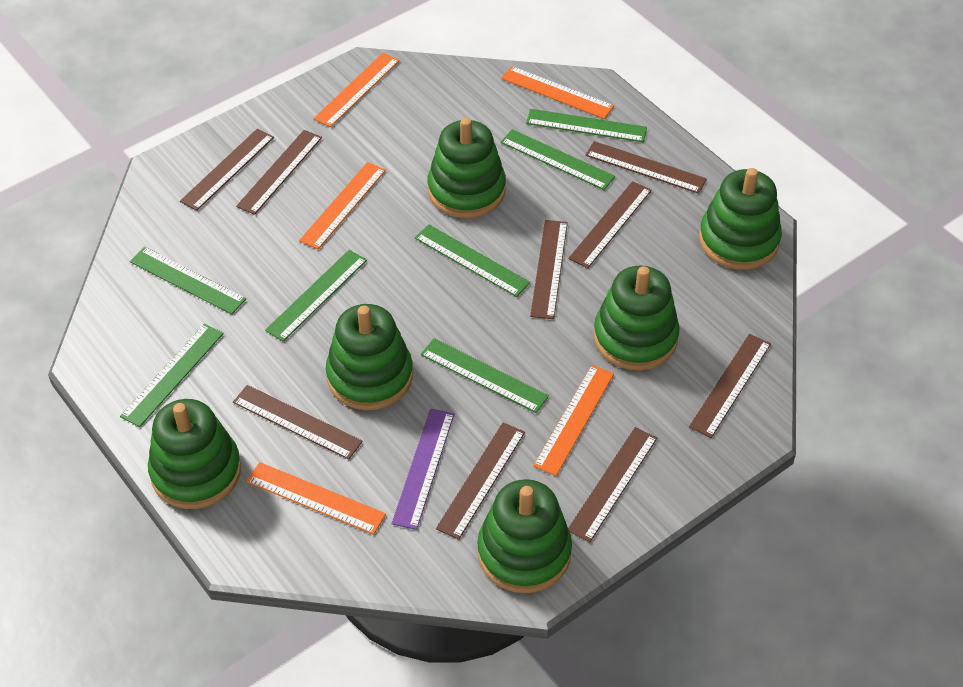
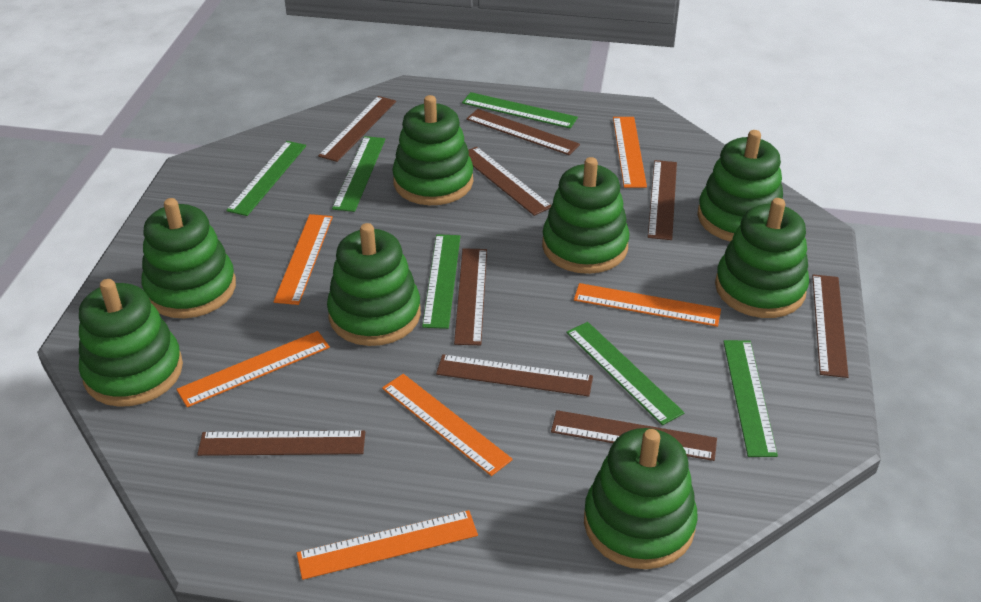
green ruler: 7 -> 6
green stacking toy: 6 -> 8
orange ruler: 5 -> 6
purple ruler: 1 -> 0

